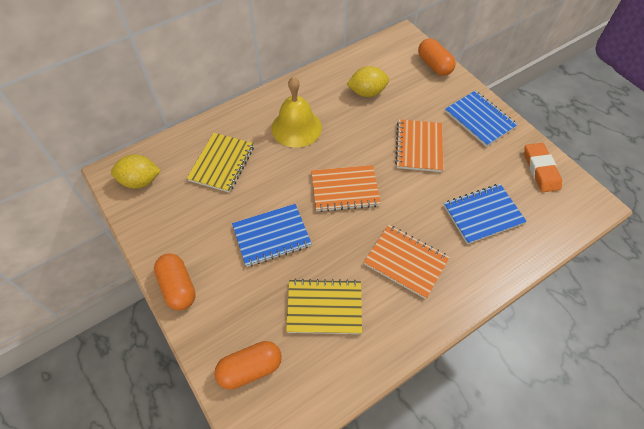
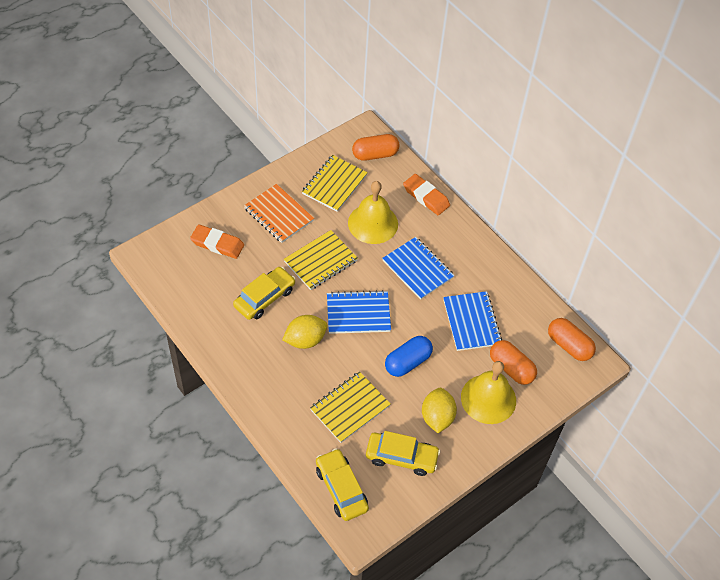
blue capsule: 0 -> 1
orange eraser: 1 -> 2
orange notebook: 3 -> 1
yellow bell: 1 -> 2
yellow car: 0 -> 3
yellow notebook: 2 -> 3

